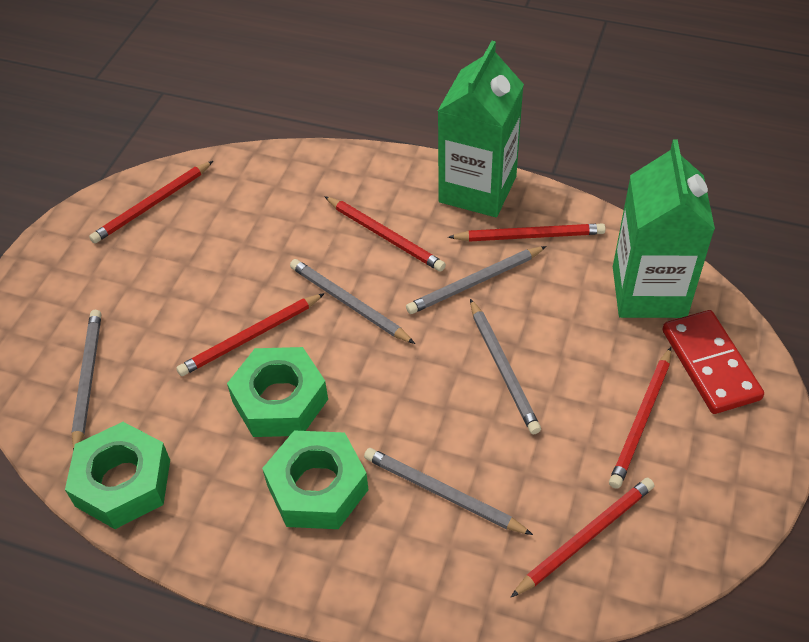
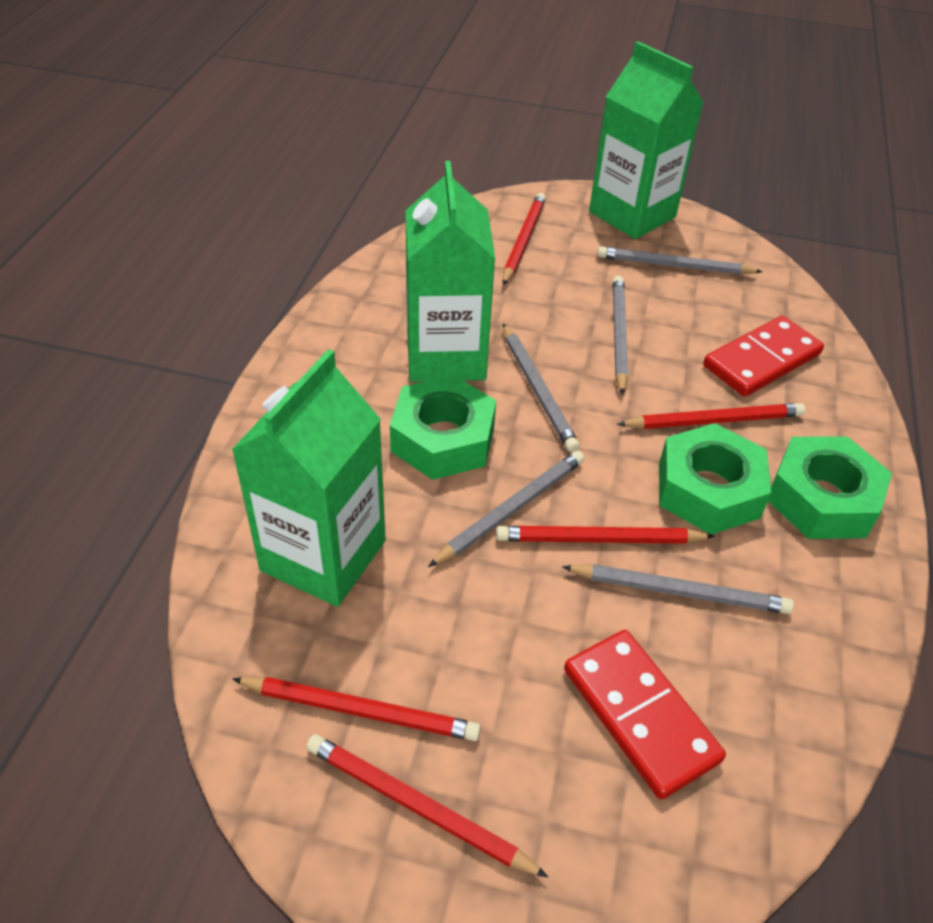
green carton: 2 -> 3
red domino: 1 -> 2
red pencil: 6 -> 5

